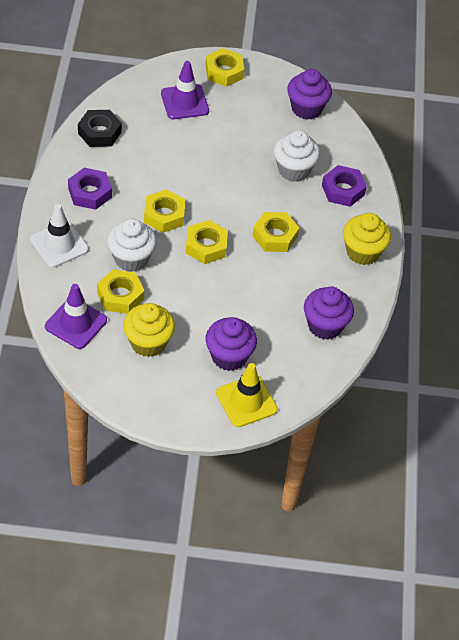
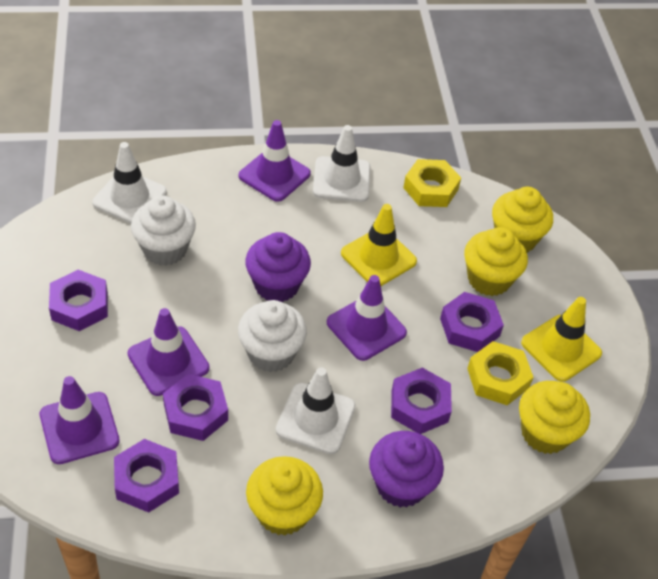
black nut: 1 -> 0
purple cupcake: 3 -> 2
purple nut: 2 -> 5
purple traffic cone: 2 -> 4
white traffic cone: 1 -> 3
yellow cupcake: 2 -> 4
yellow nut: 5 -> 2
yellow traffic cone: 1 -> 2

